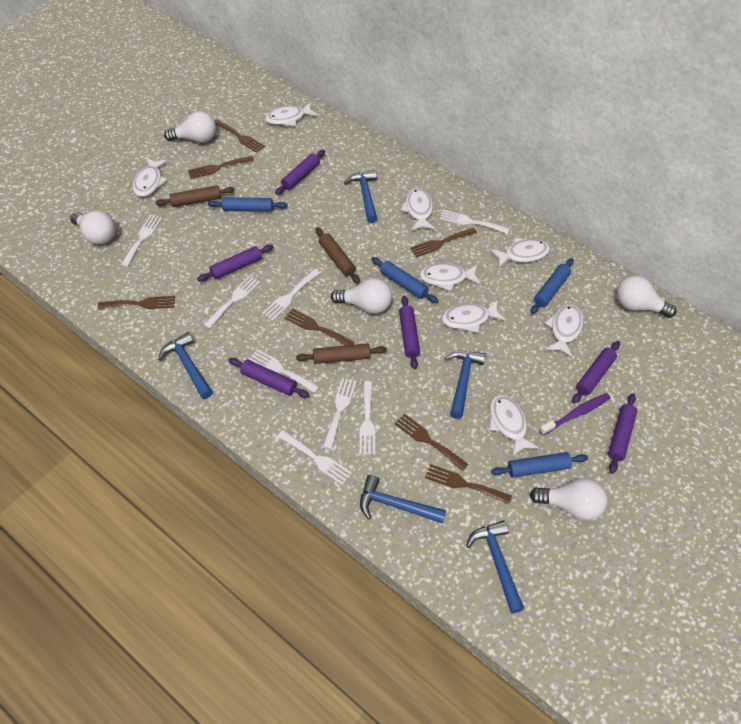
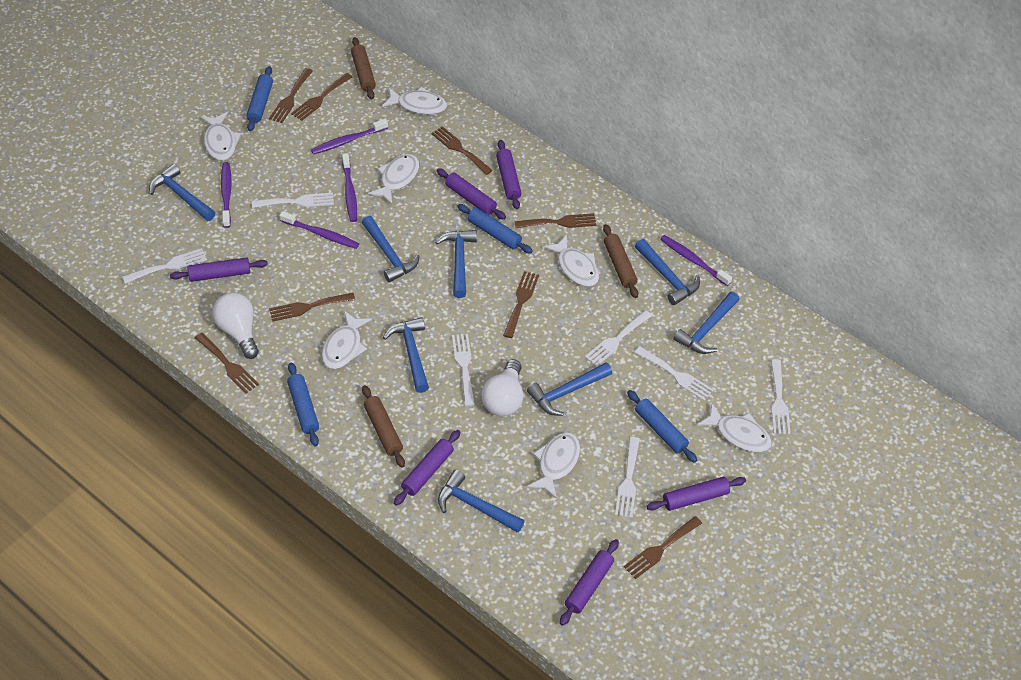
blue hammer: 5 -> 8
brown fork: 7 -> 8
purple toothbrush: 1 -> 5
white fish: 8 -> 7
white fork: 8 -> 7
white light bulb: 5 -> 2

